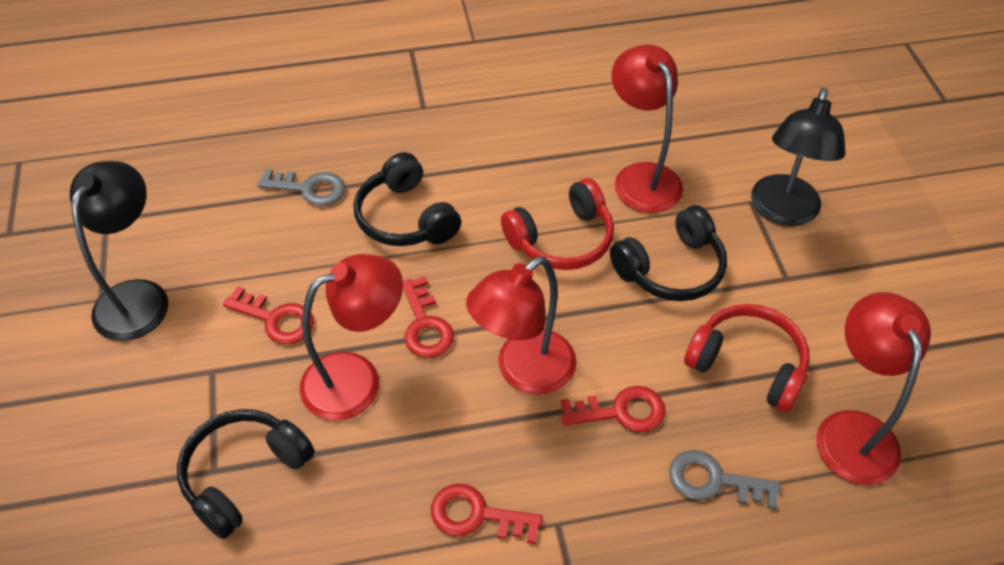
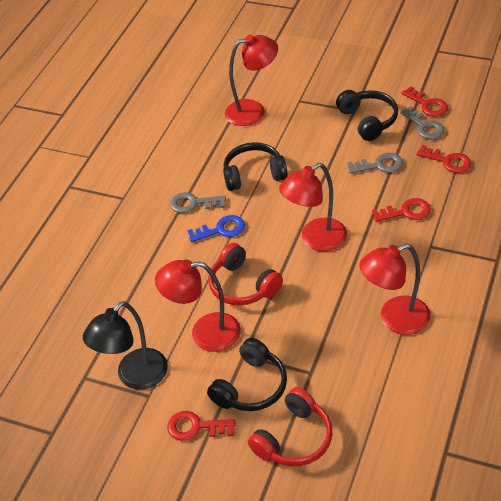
black lamp: 2 -> 1
blue key: 0 -> 1
grey key: 2 -> 3

